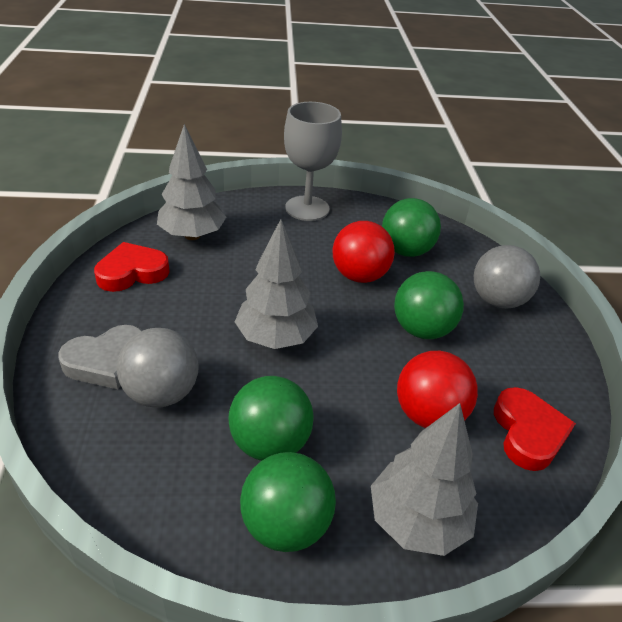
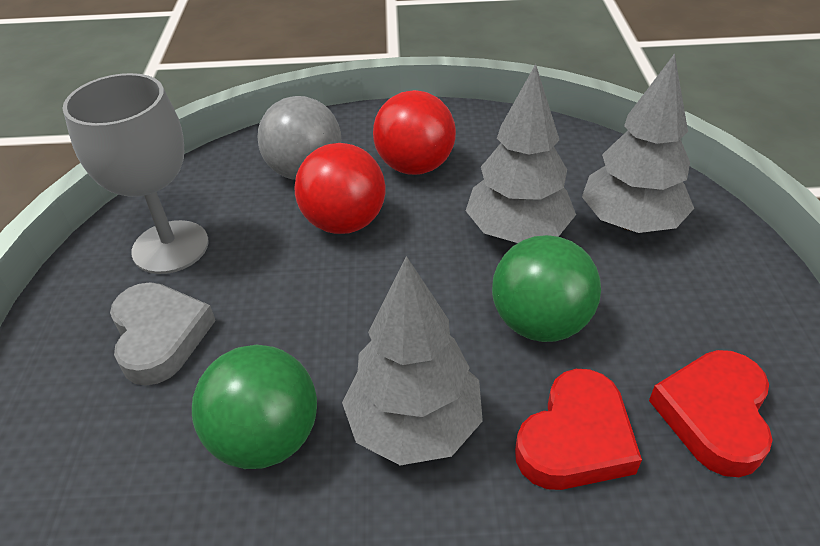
green ball: 4 -> 2
grey ball: 2 -> 1

